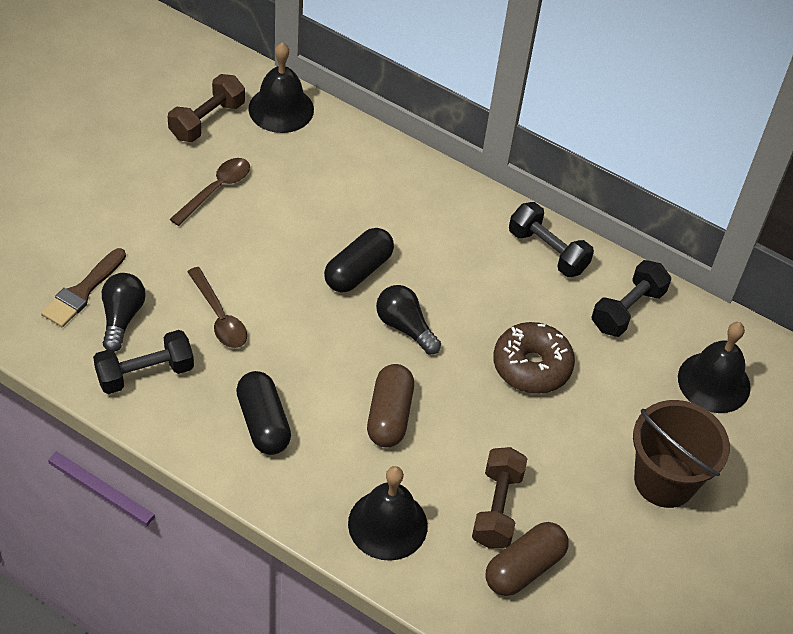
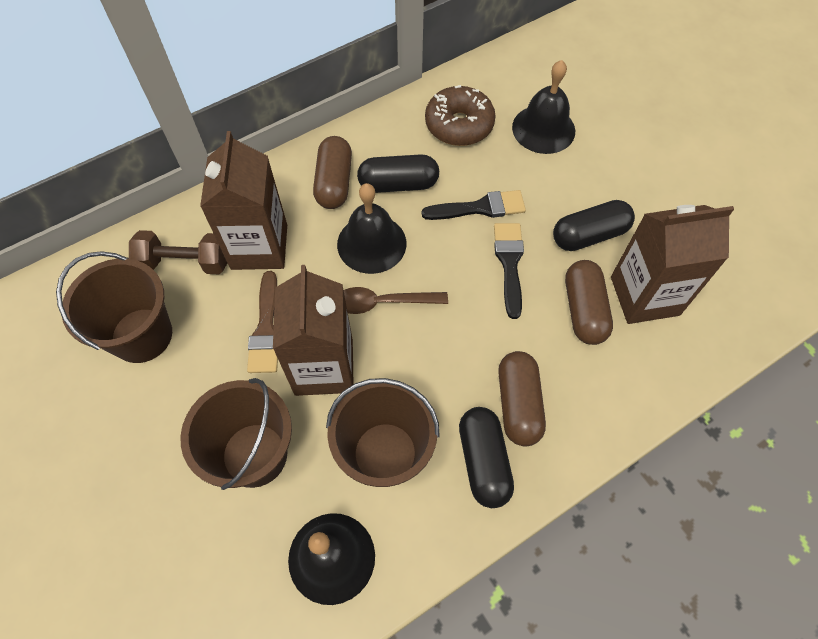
black brush: 0 -> 2
black capsule: 2 -> 3
black dumbbell: 3 -> 0
black light bulb: 2 -> 0
brown bucket: 1 -> 3
brown capsule: 2 -> 3
brown carton: 0 -> 3
brown dumbbell: 2 -> 1
brown spoon: 2 -> 1

